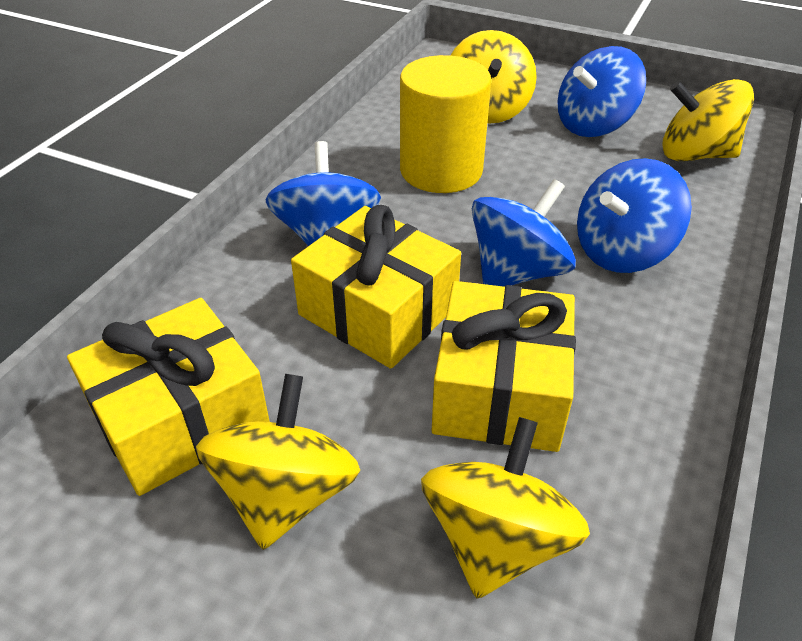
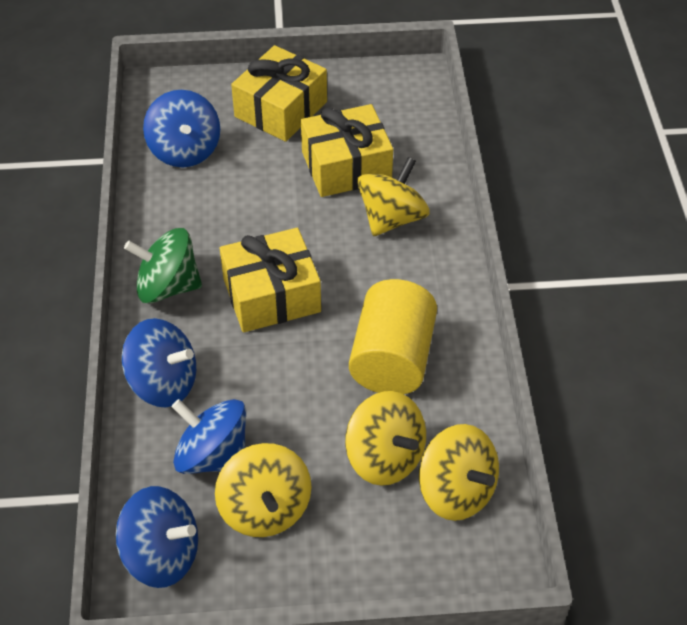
green spinning top: 0 -> 1

